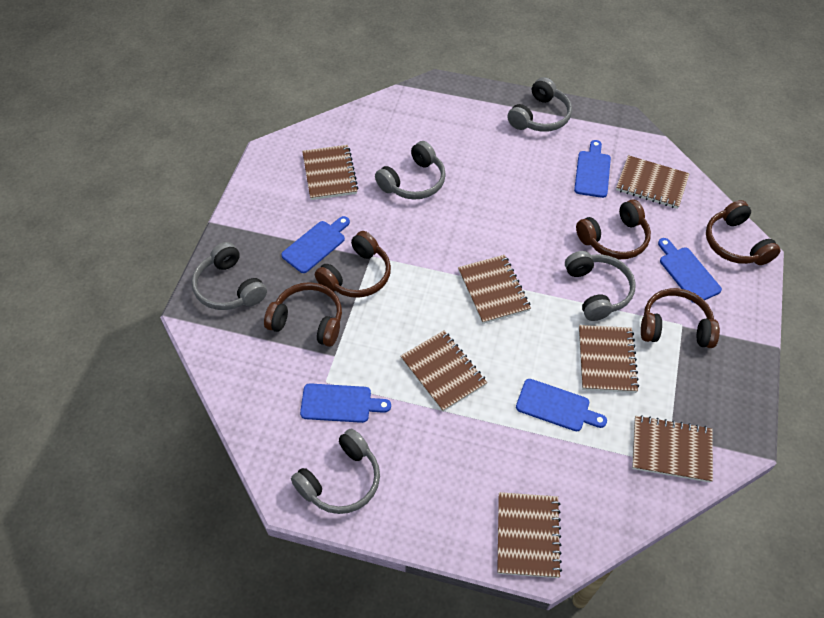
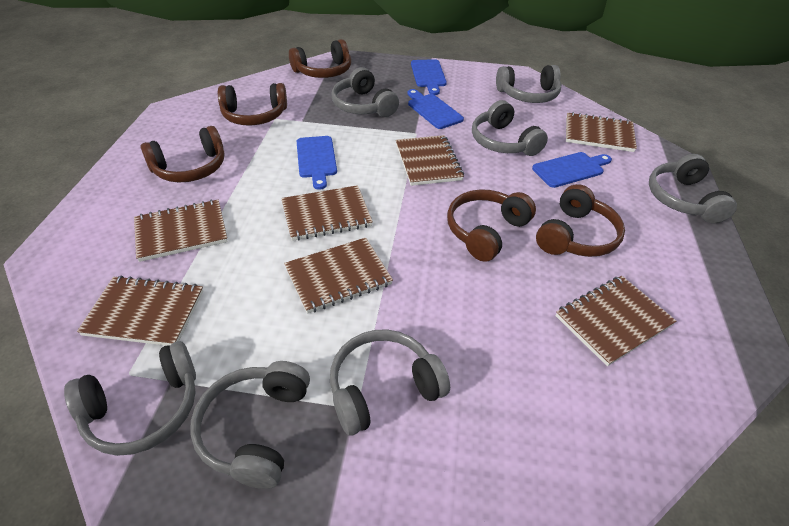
blue cutting board: 5 -> 4
grey headphones: 5 -> 7

